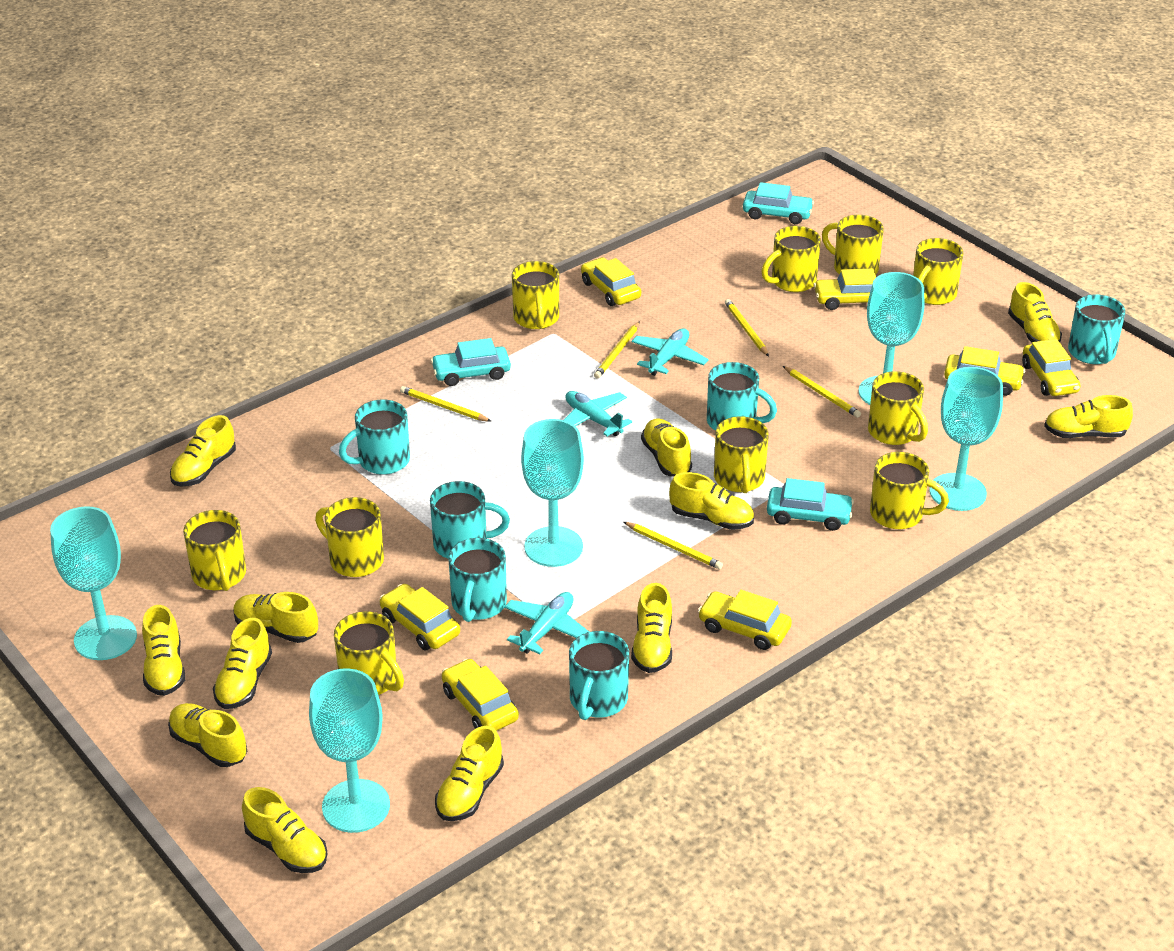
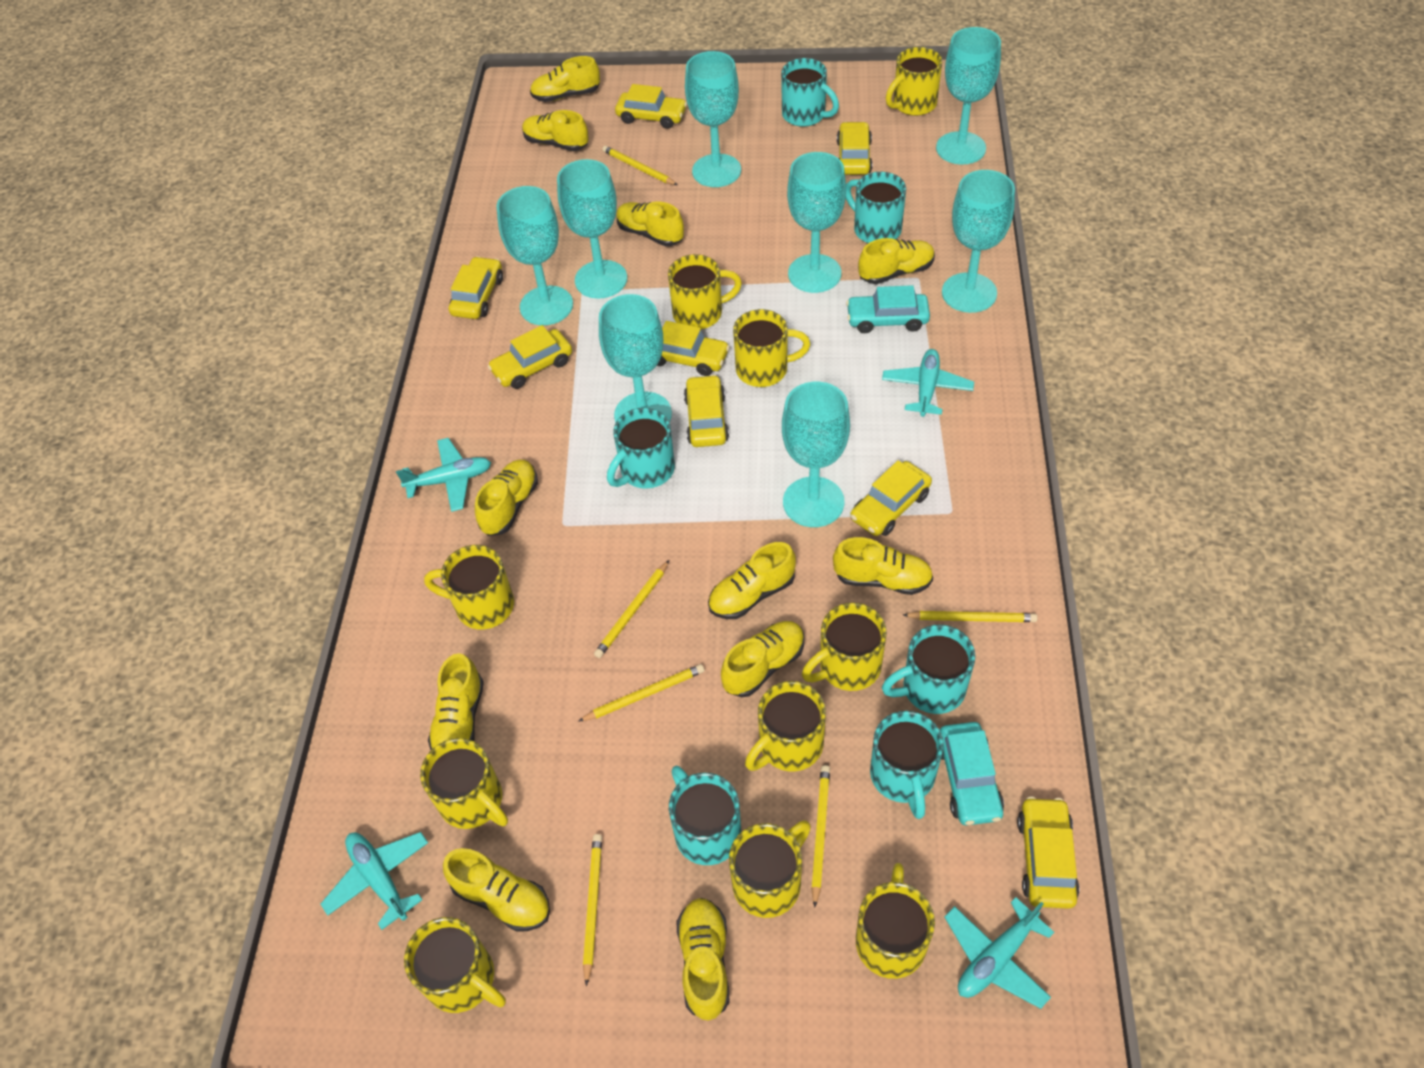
turquoise car: 3 -> 2
turquoise goblet: 5 -> 8
turquoise plane: 3 -> 4
yellow car: 7 -> 8
yellow pencil: 5 -> 6
yellow shoe: 12 -> 11

